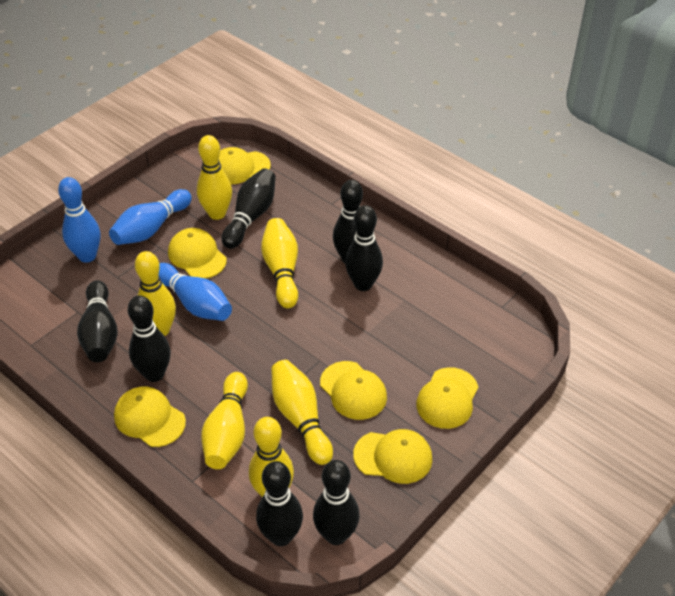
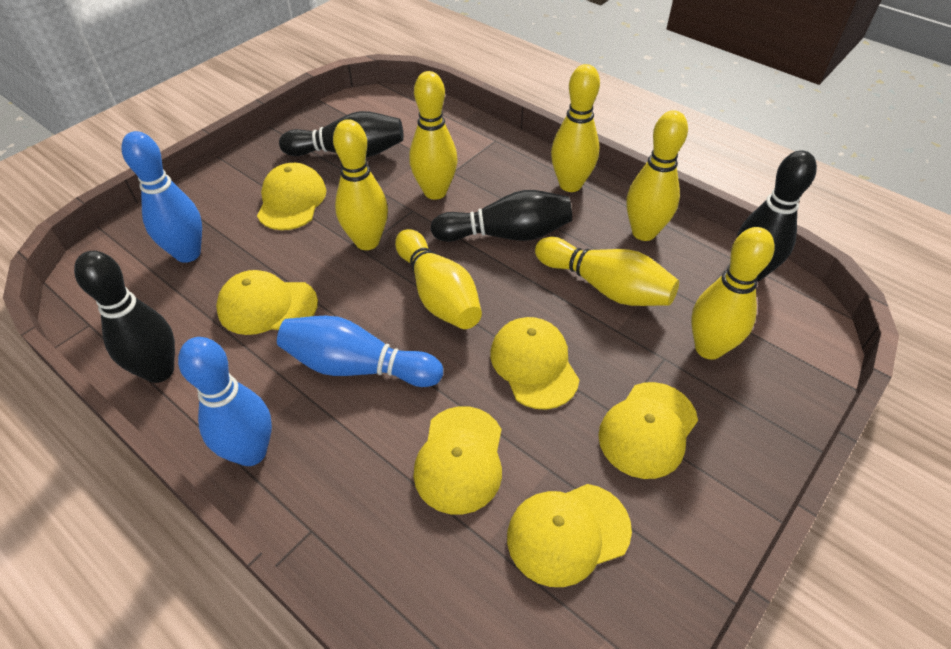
black bowling pin: 7 -> 4
yellow bowling pin: 6 -> 7

